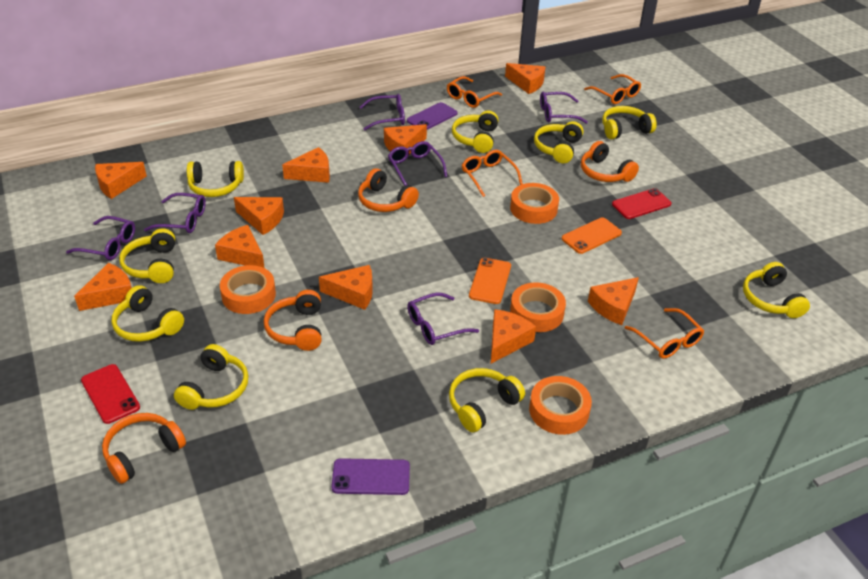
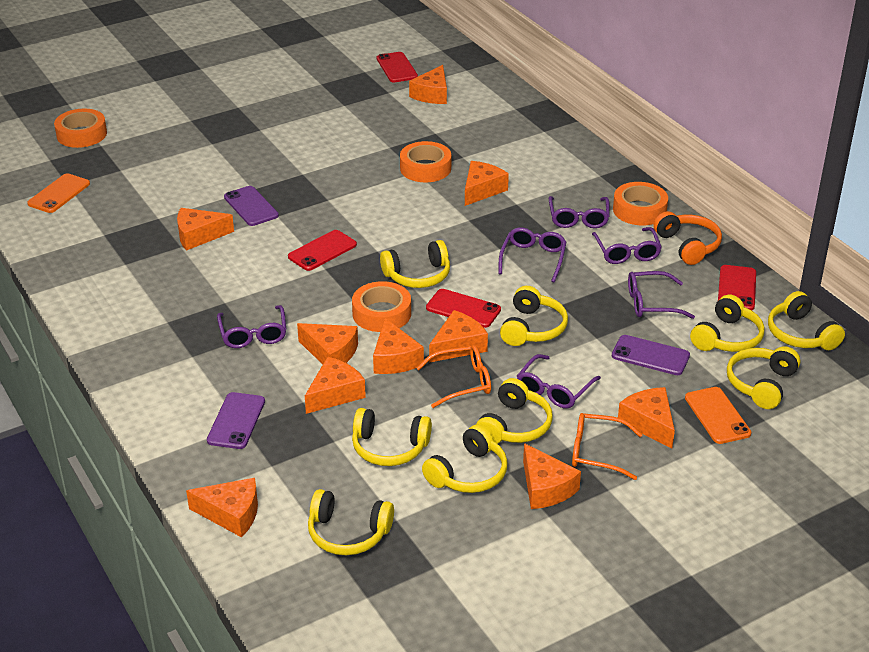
orange glasses: 4 -> 2
orange headphones: 4 -> 1
purple phone: 2 -> 3
red phone: 2 -> 4

